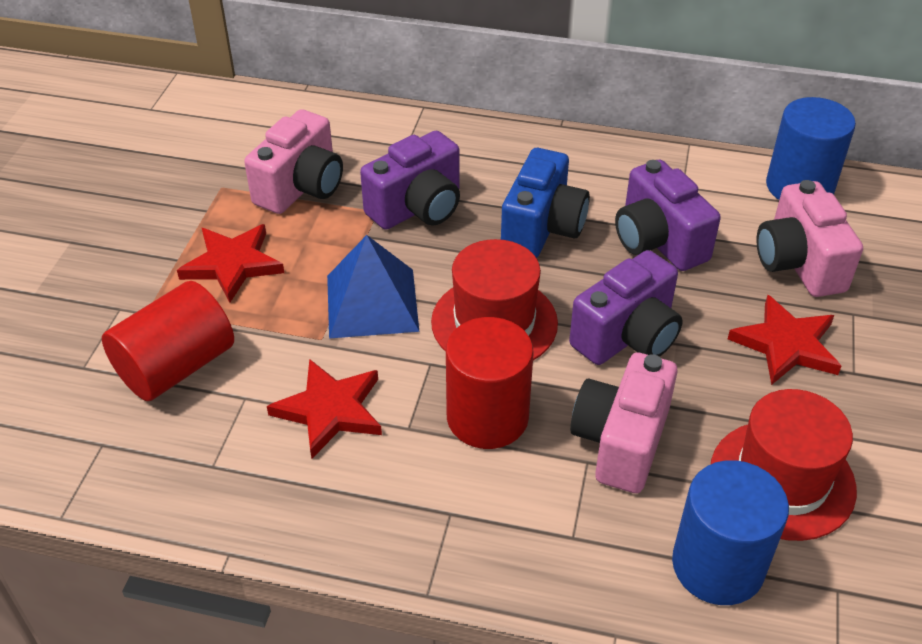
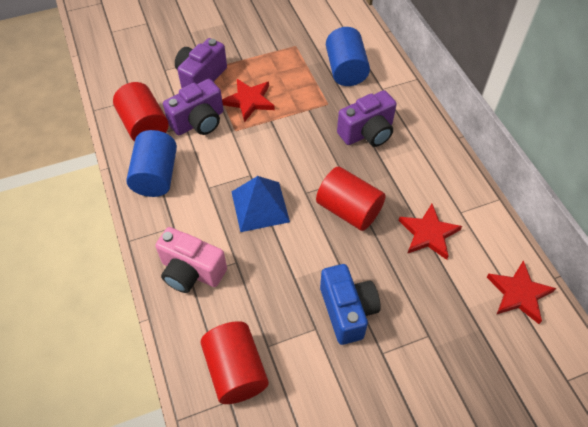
pink camera: 3 -> 1
red cylinder: 2 -> 3
red hat: 2 -> 0

